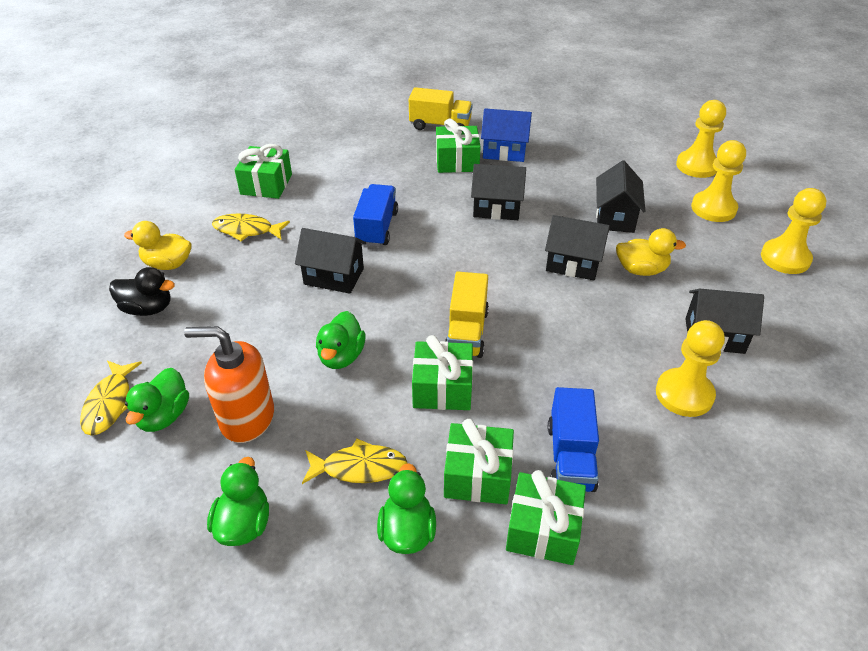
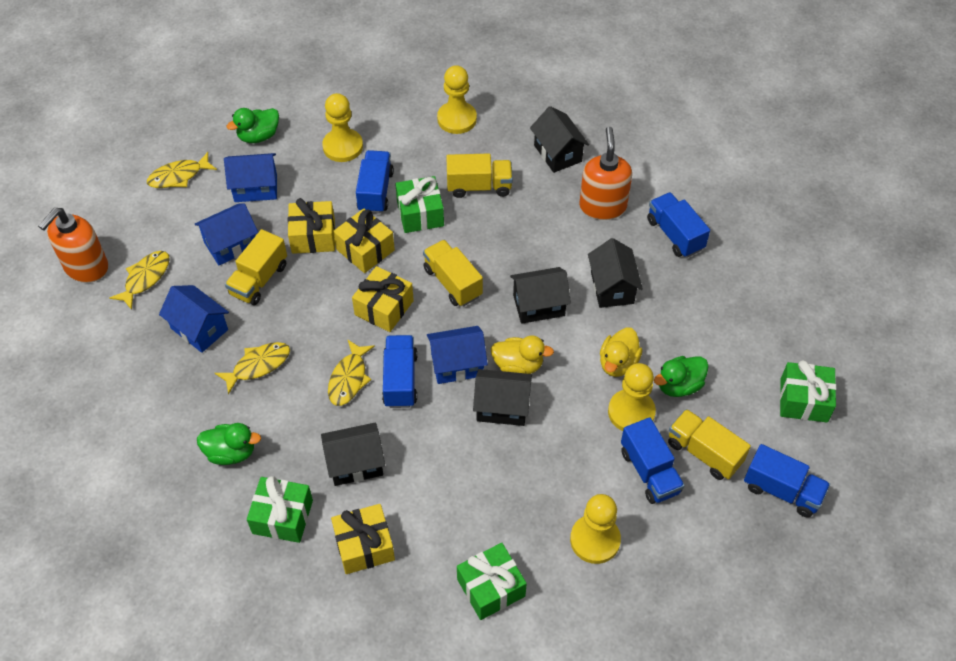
black duck: 1 -> 0
blue house: 1 -> 4
blue truck: 2 -> 5
green duck: 4 -> 3
green gift: 5 -> 4
orange soap dispenser: 1 -> 2
yellow fish: 3 -> 4
yellow gift: 0 -> 4
yellow truck: 2 -> 4

